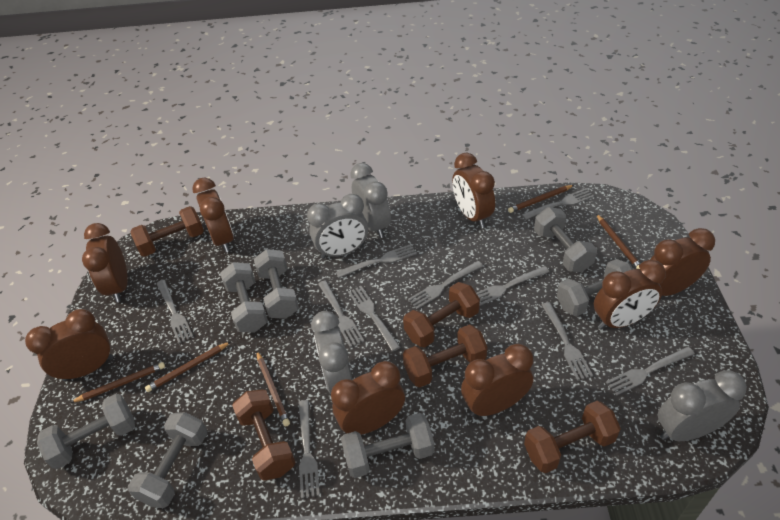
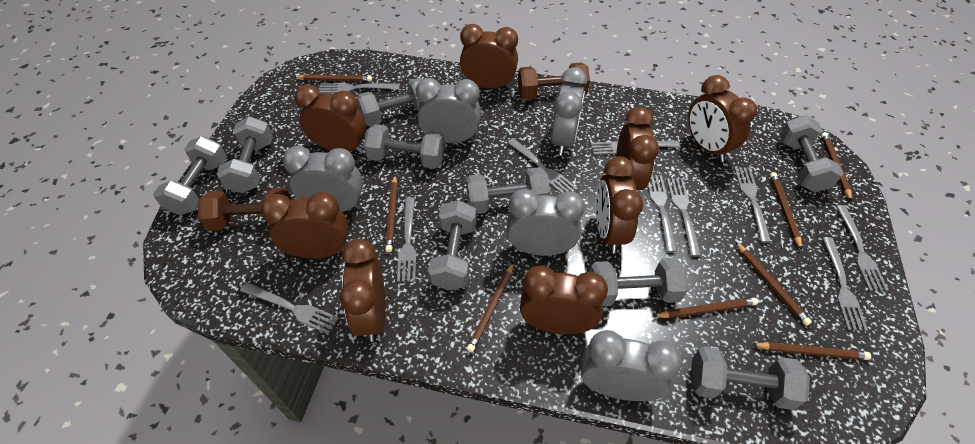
brown dumbbell: 5 -> 2
brown pencil: 5 -> 8
grey clock: 4 -> 5
grey dumbbell: 7 -> 9

